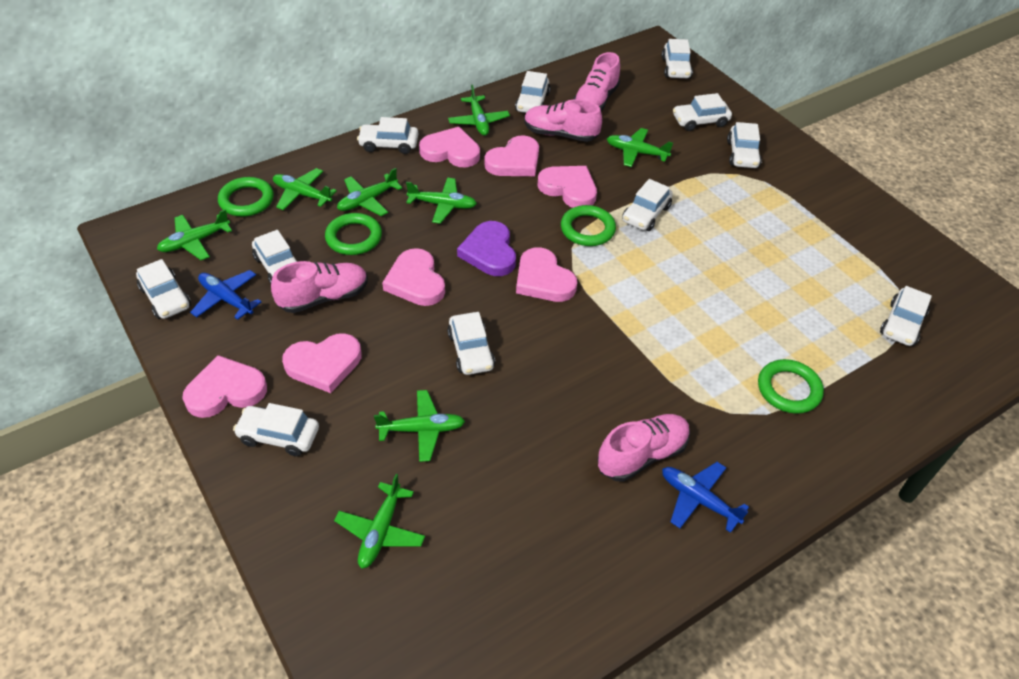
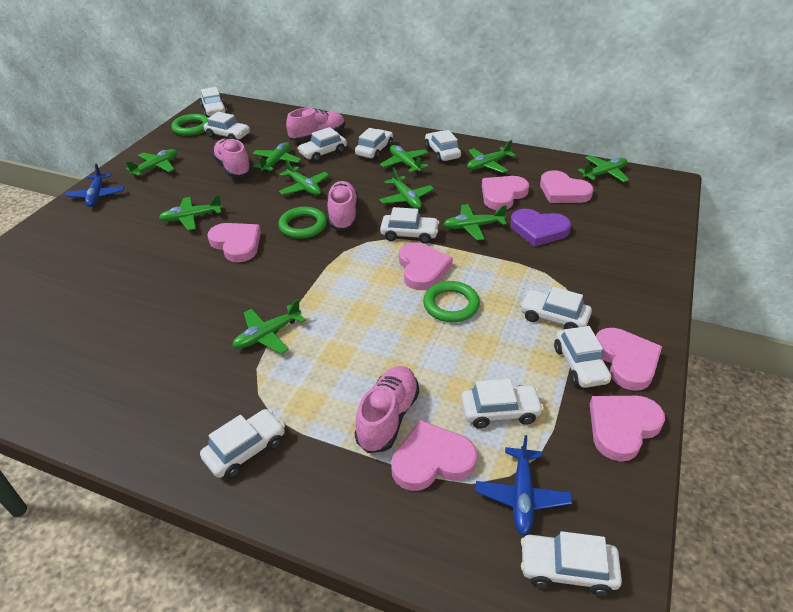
green plane: 8 -> 10
green ring: 4 -> 3

